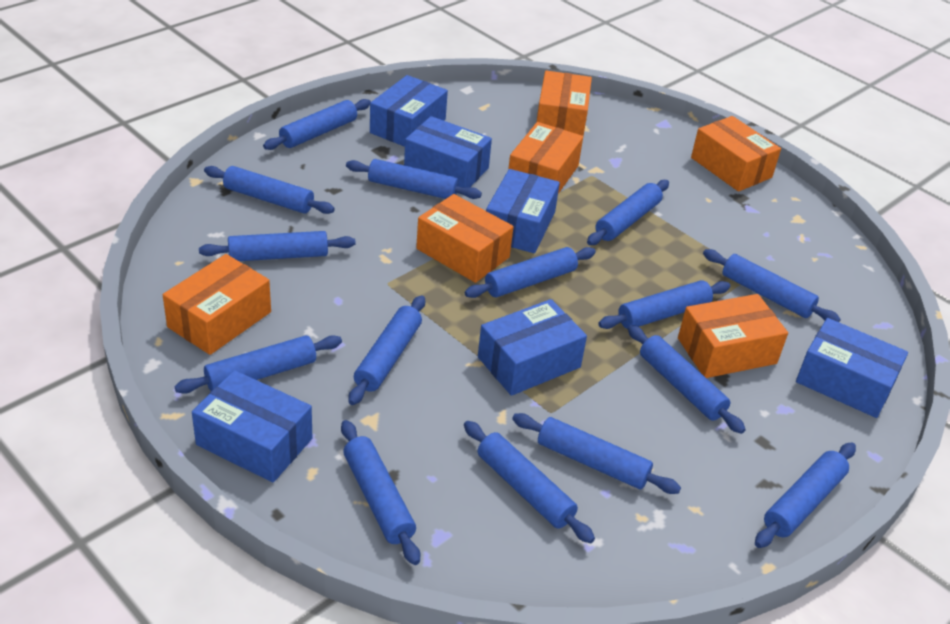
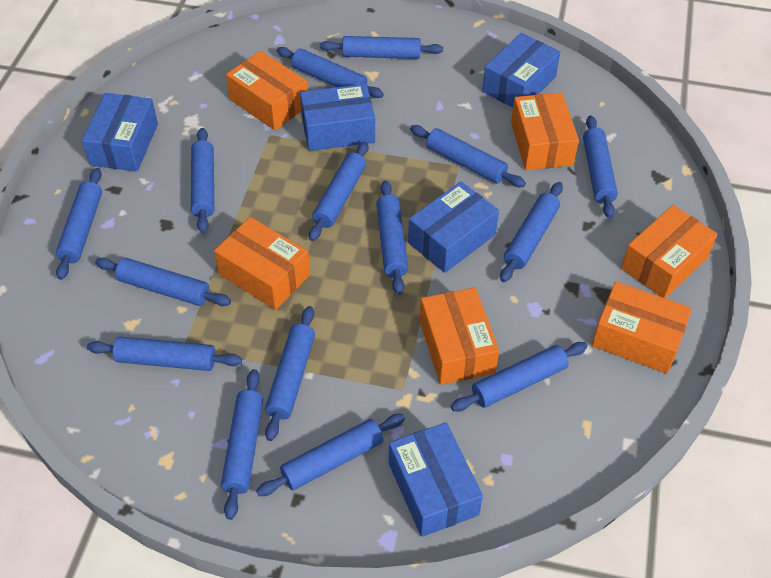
blue box: 6 -> 5

